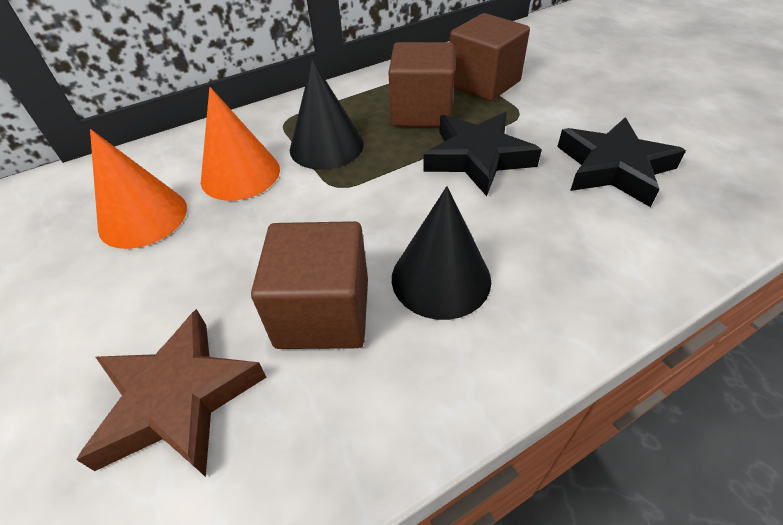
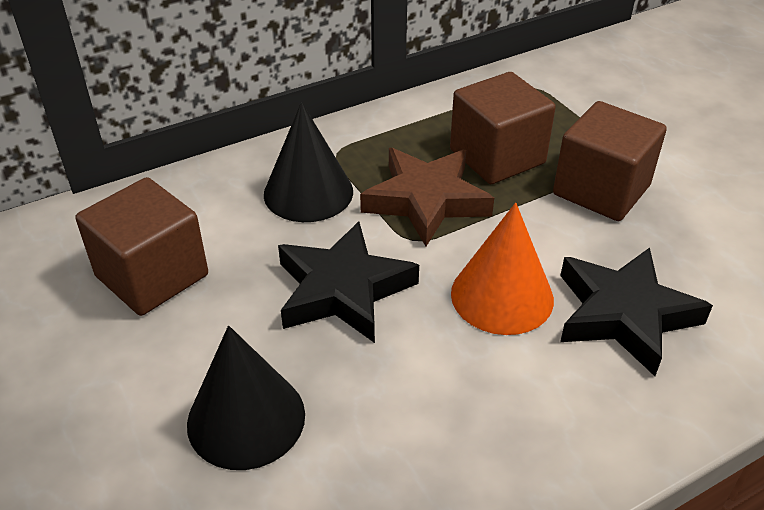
orange cone: 2 -> 1

